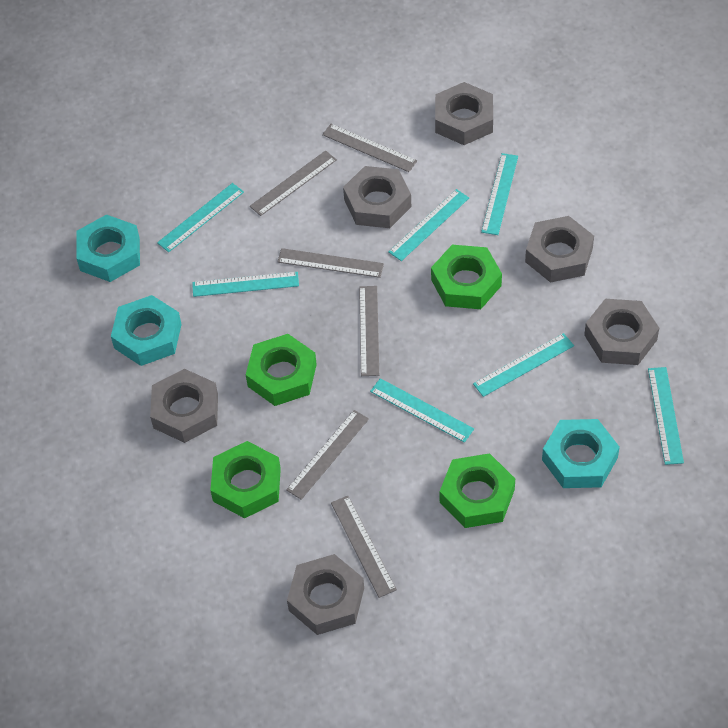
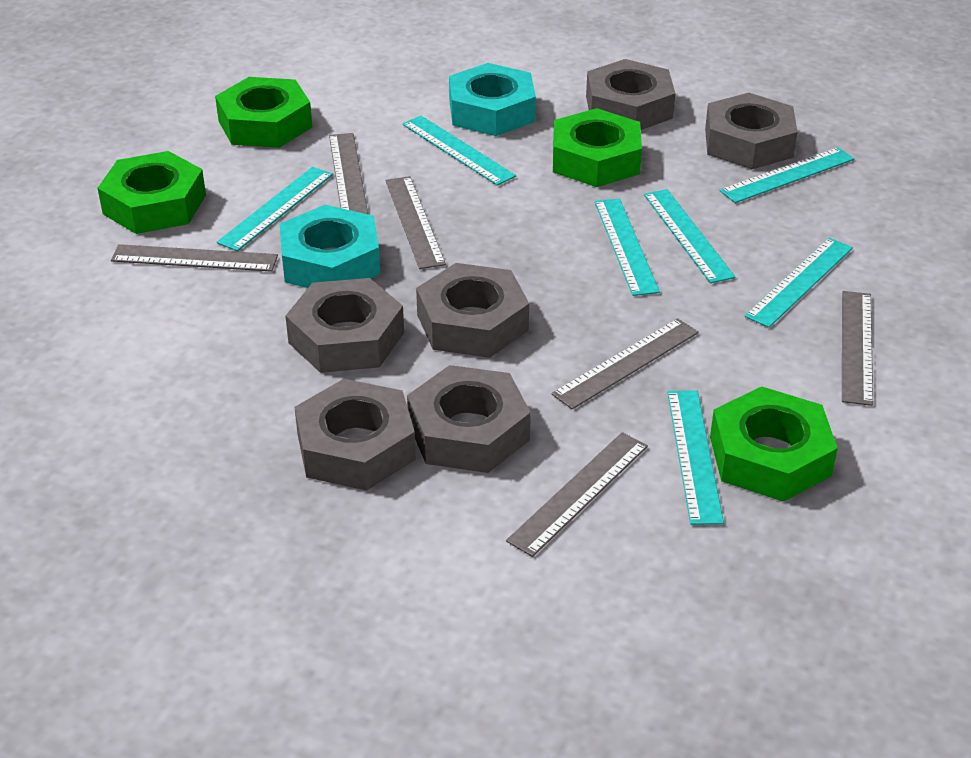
turquoise nut: 3 -> 2

